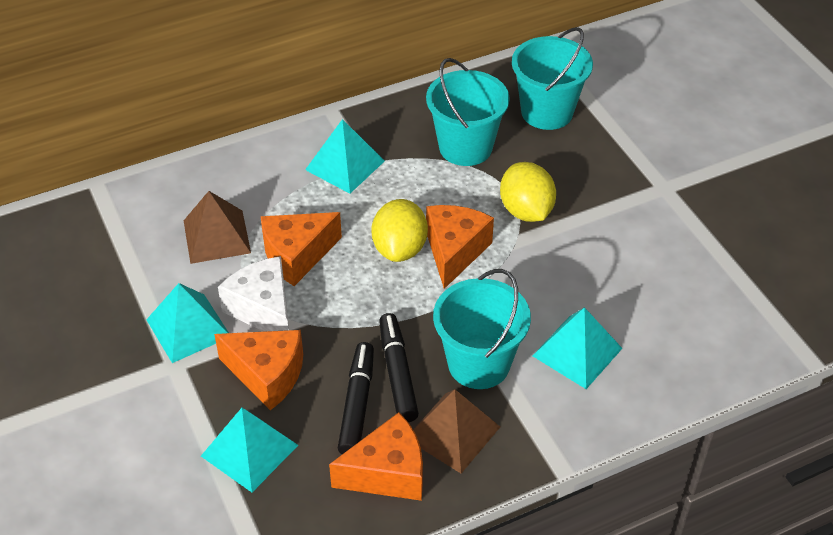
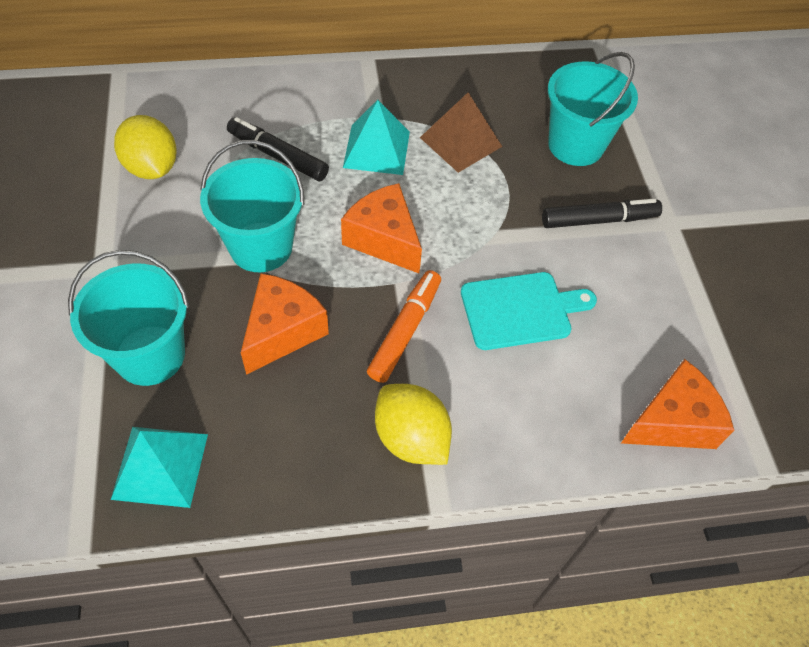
brown pyramid: 2 -> 1
orange cheese: 4 -> 3
orange marker: 0 -> 1
turquoise cutting board: 0 -> 1
turquoise pyramid: 4 -> 2
white cheese: 1 -> 0

